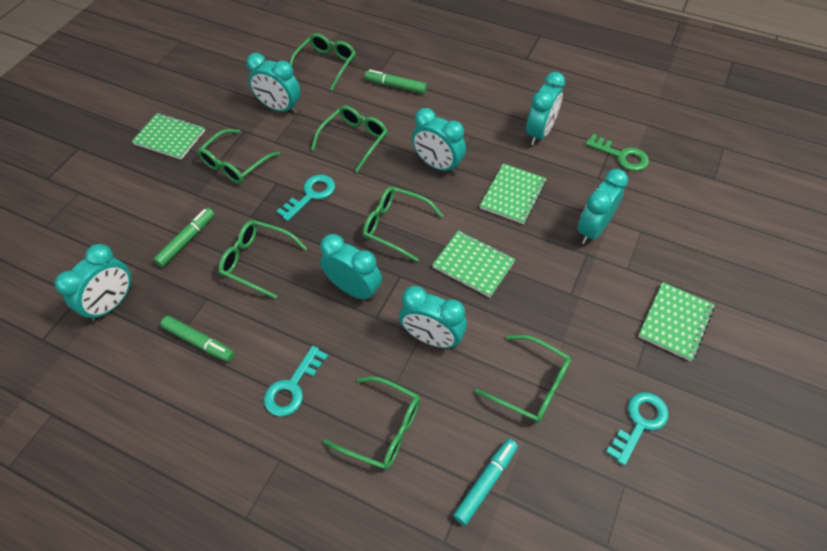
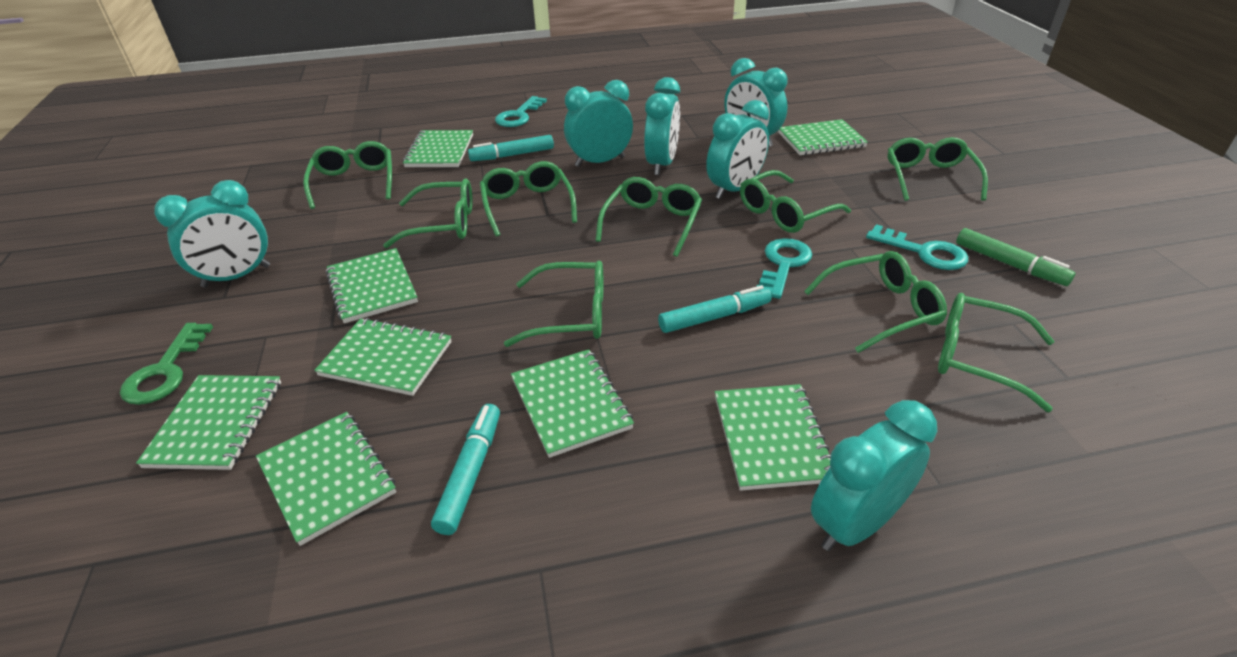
green glasses: 7 -> 9
green marker: 3 -> 1
green notebook: 4 -> 8
turquoise clock: 7 -> 6
turquoise marker: 1 -> 3

